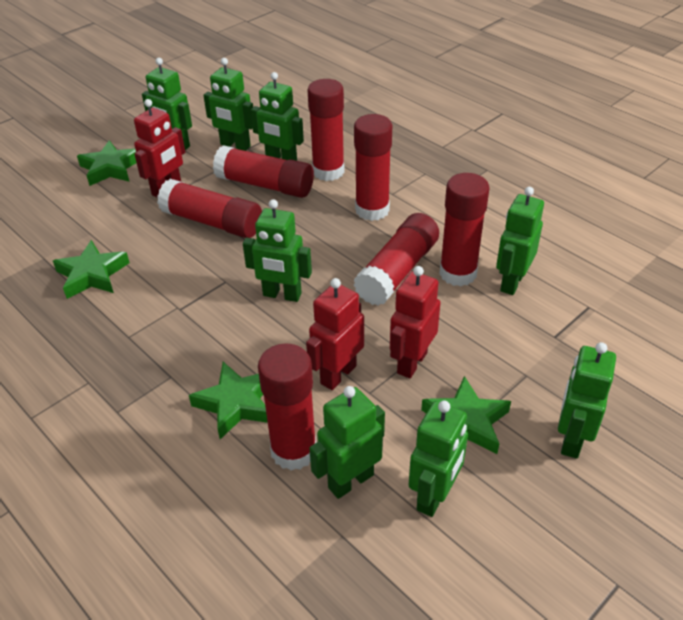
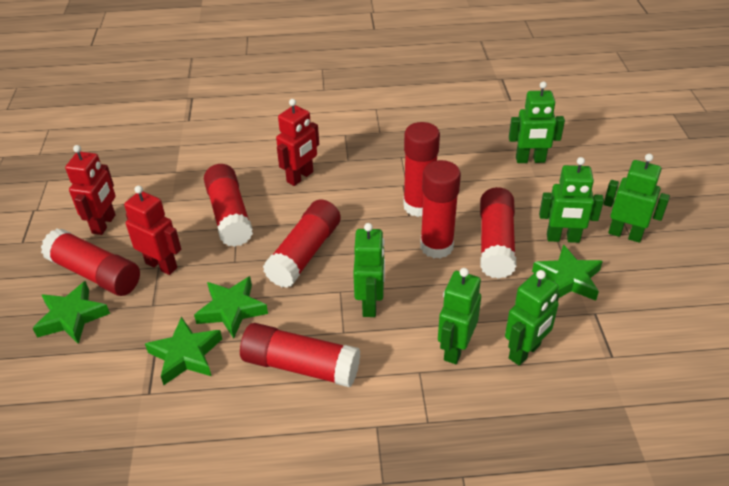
green robot: 8 -> 6

